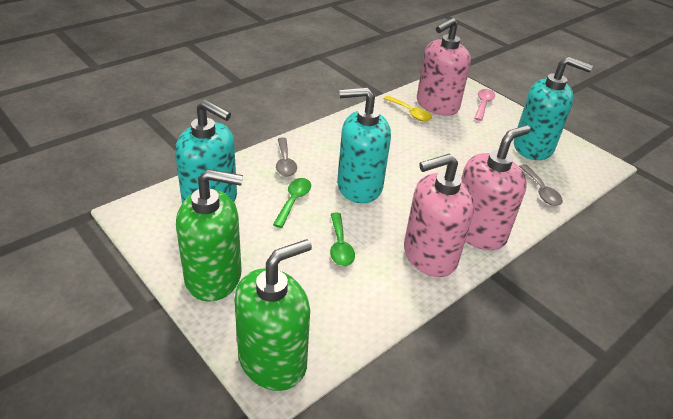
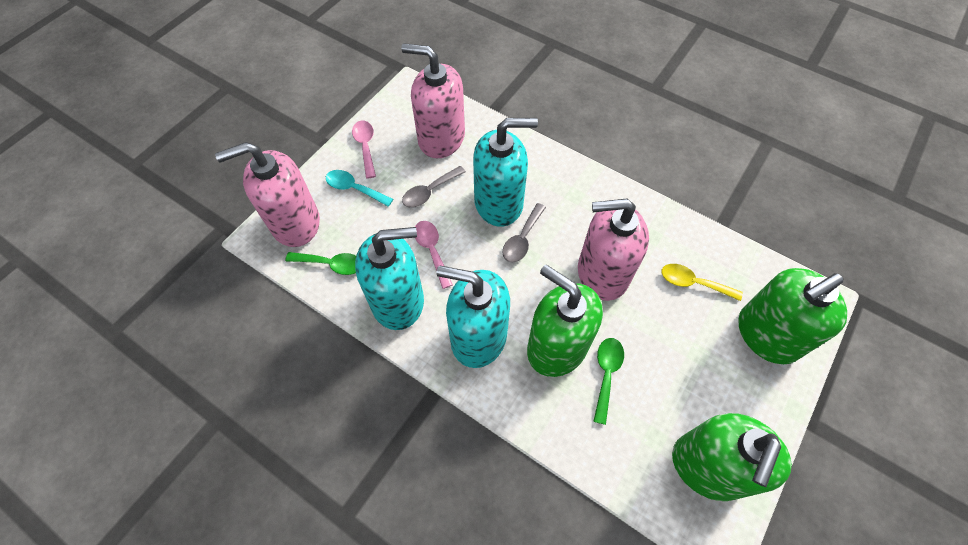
green soap dispenser: 2 -> 3
pink spoon: 1 -> 2
turquoise spoon: 0 -> 1

